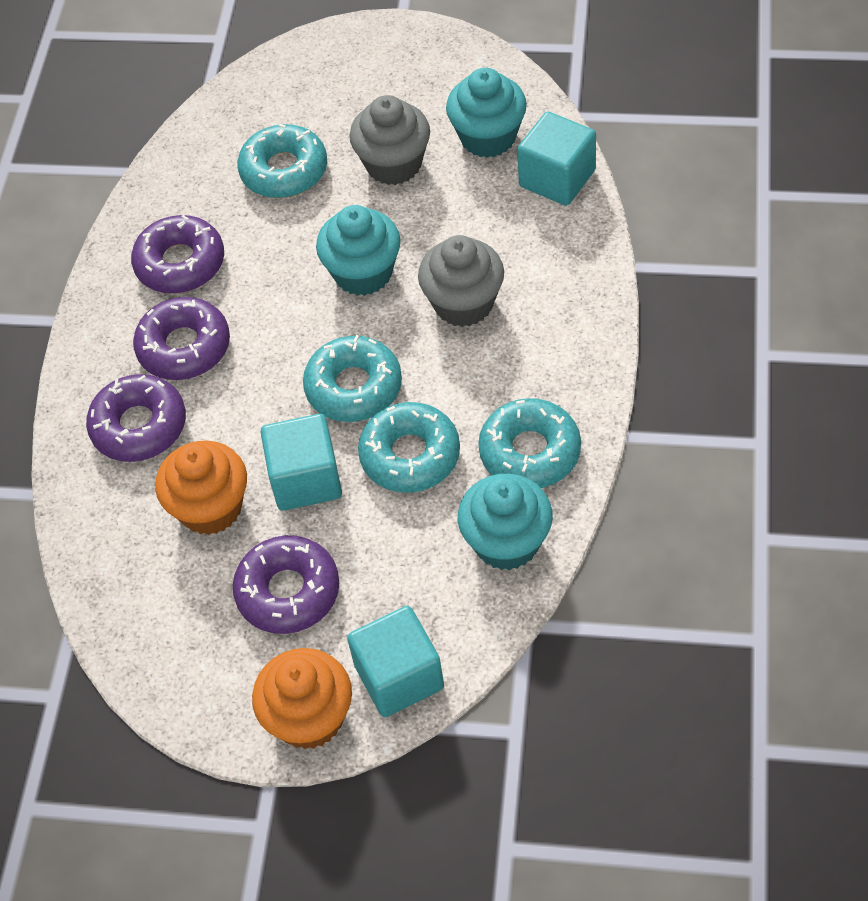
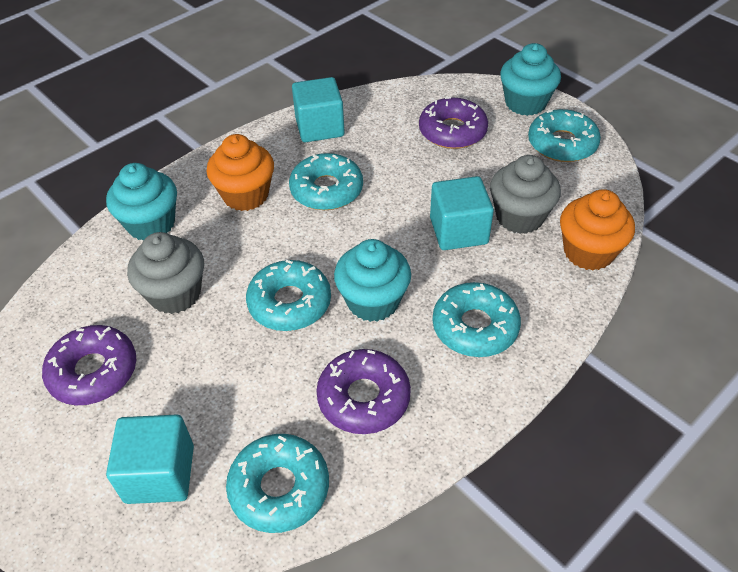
purple donut: 4 -> 3
turquoise donut: 4 -> 5

